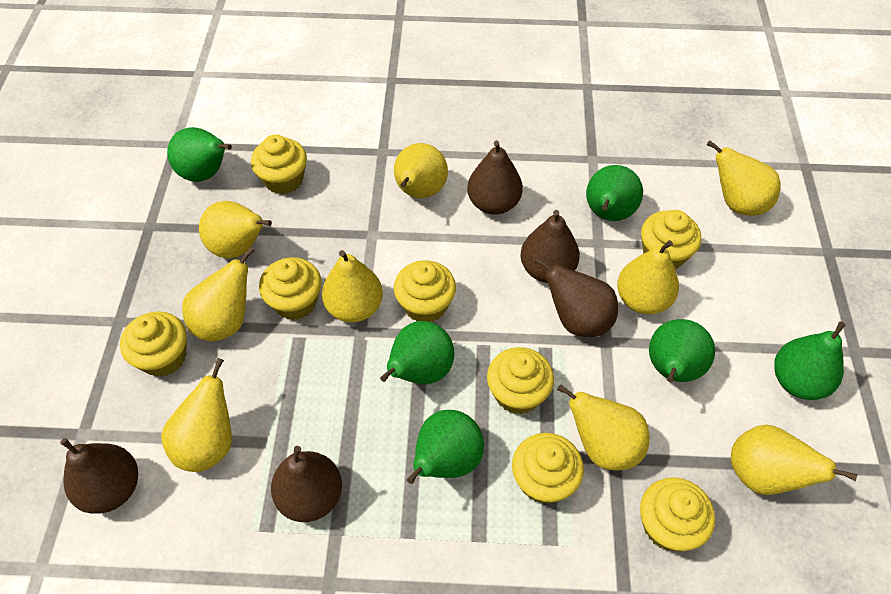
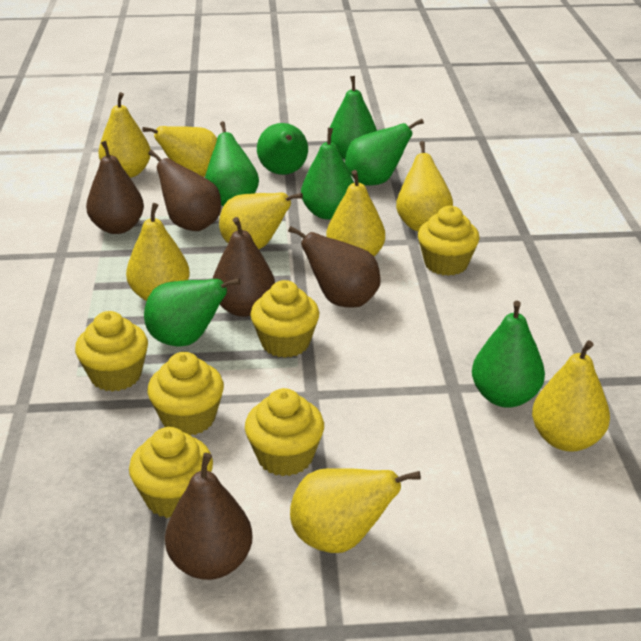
green pear: 6 -> 7
yellow cupcake: 8 -> 6
yellow pear: 9 -> 8

